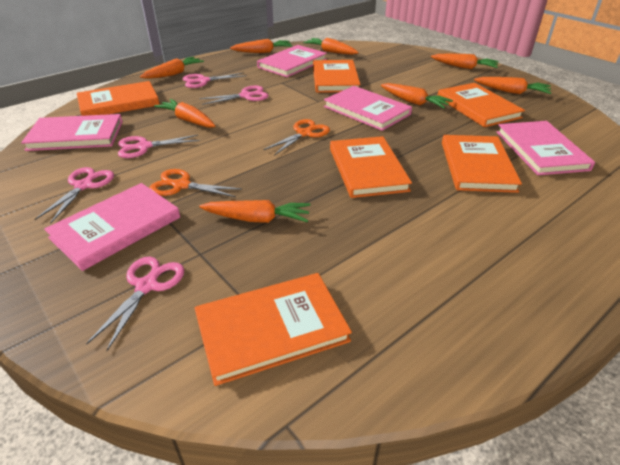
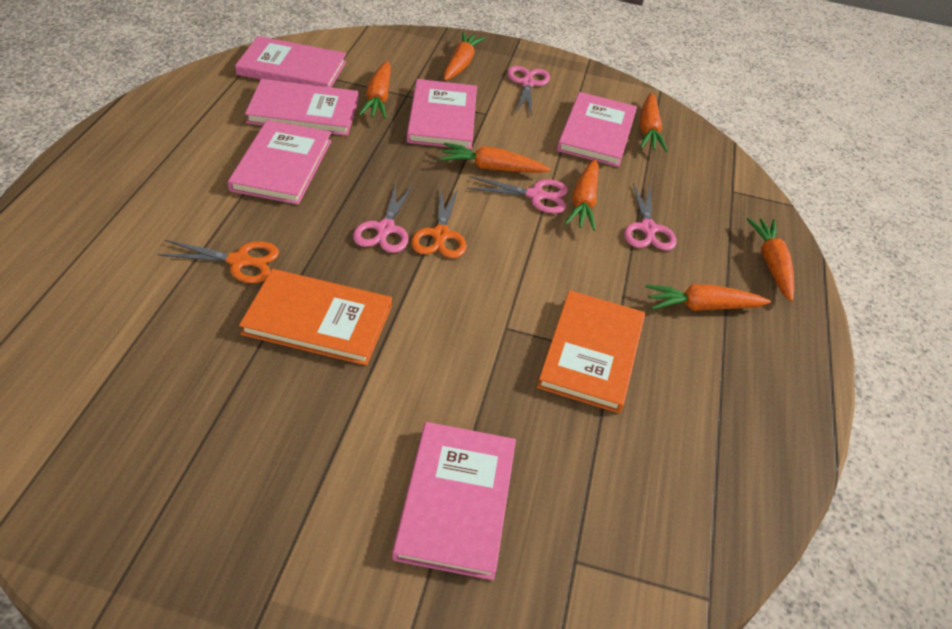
orange book: 6 -> 2
orange carrot: 8 -> 7
pink book: 5 -> 6
pink scissors: 5 -> 4

